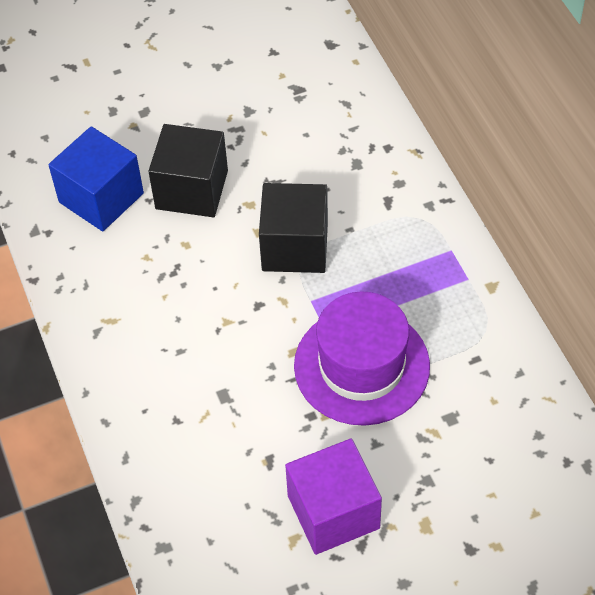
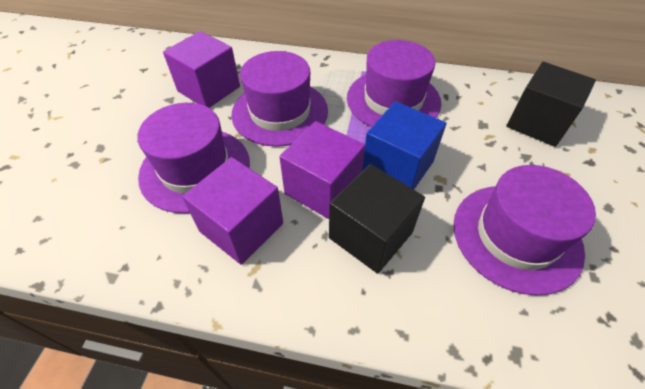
purple cube: 1 -> 3
purple hat: 1 -> 4

